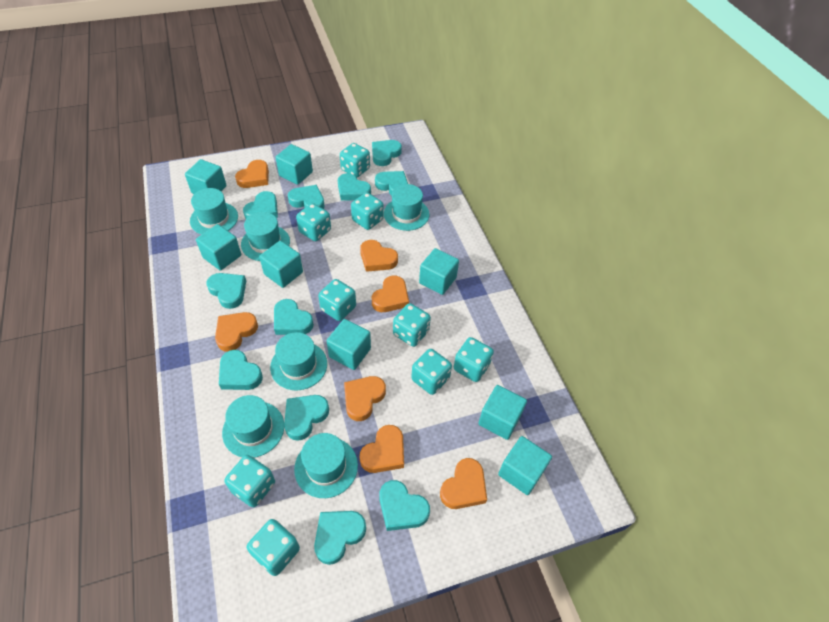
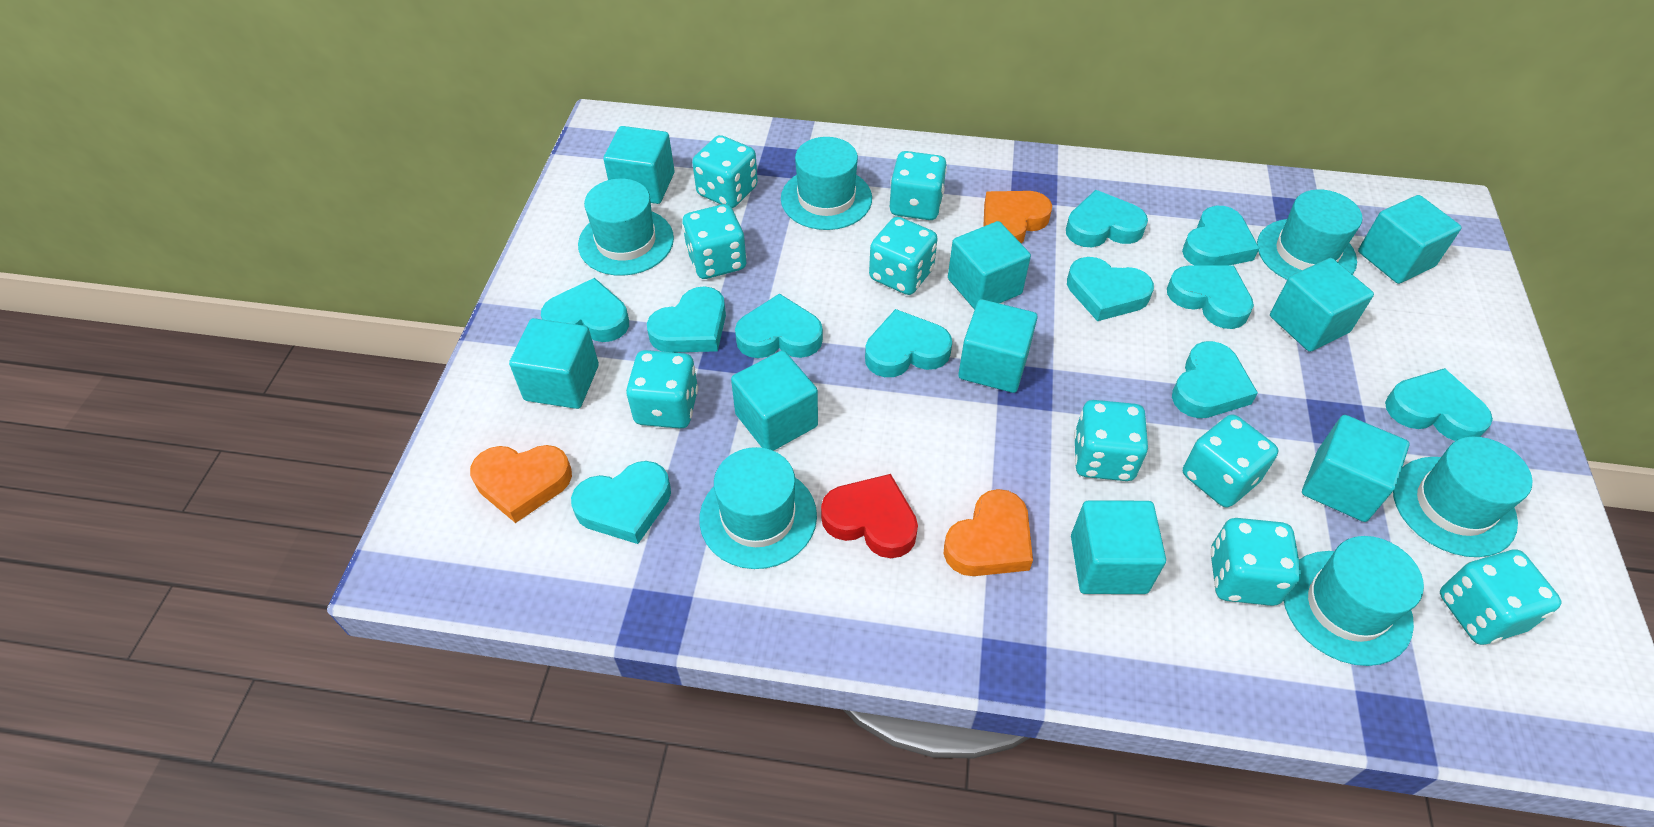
orange heart: 7 -> 3
red heart: 0 -> 1
turquoise cube: 8 -> 9

